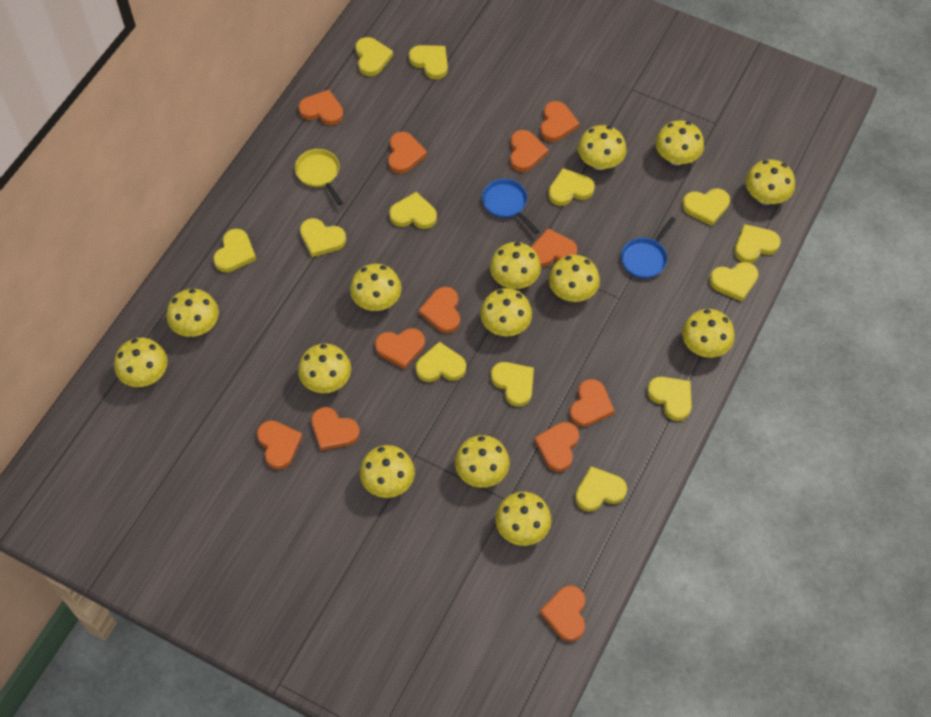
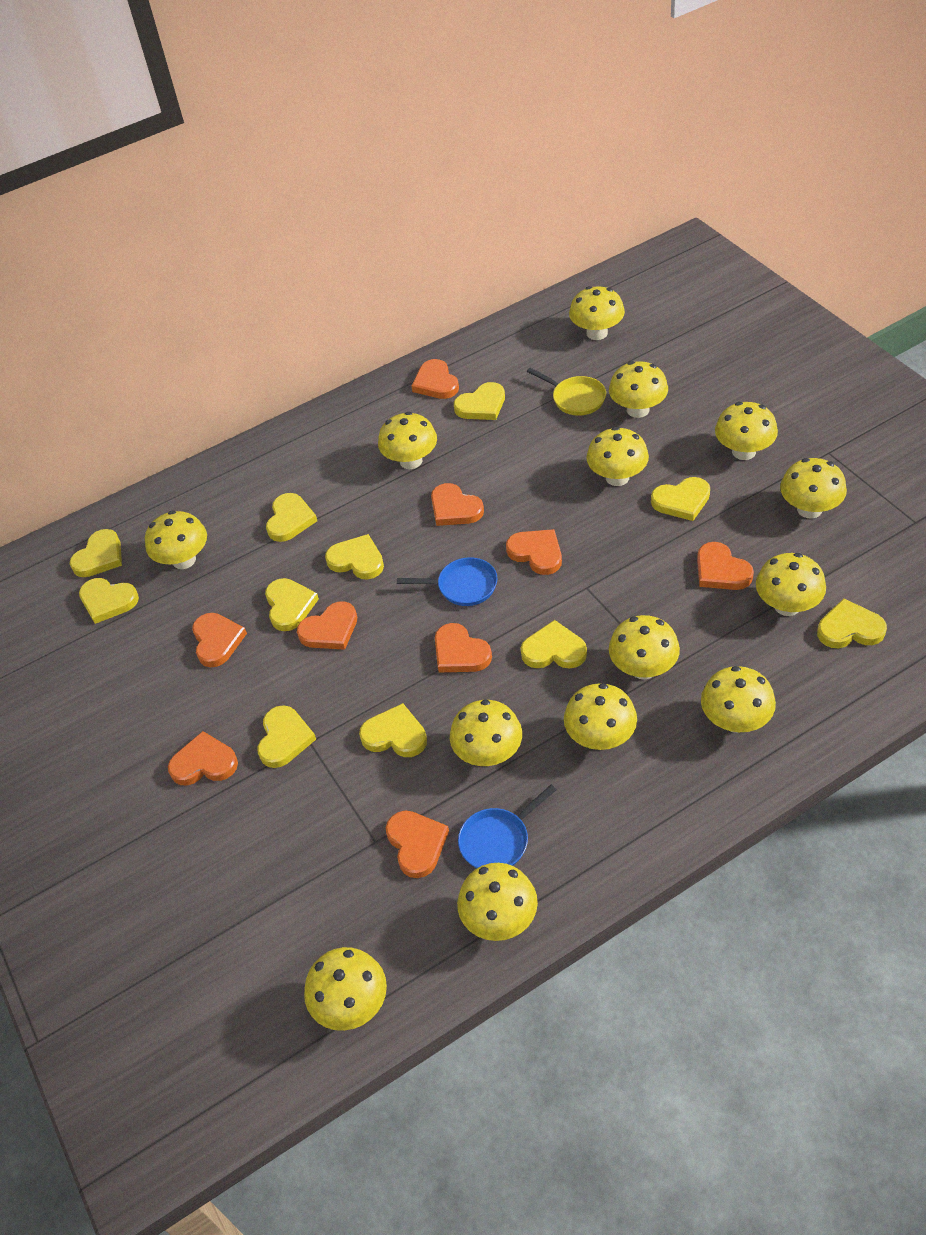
orange heart: 12 -> 9
yellow heart: 13 -> 11

